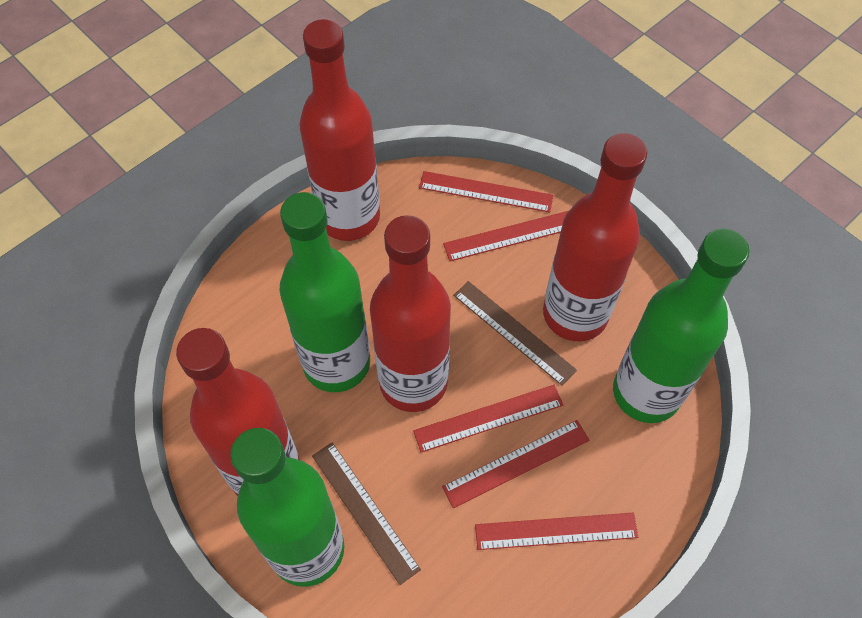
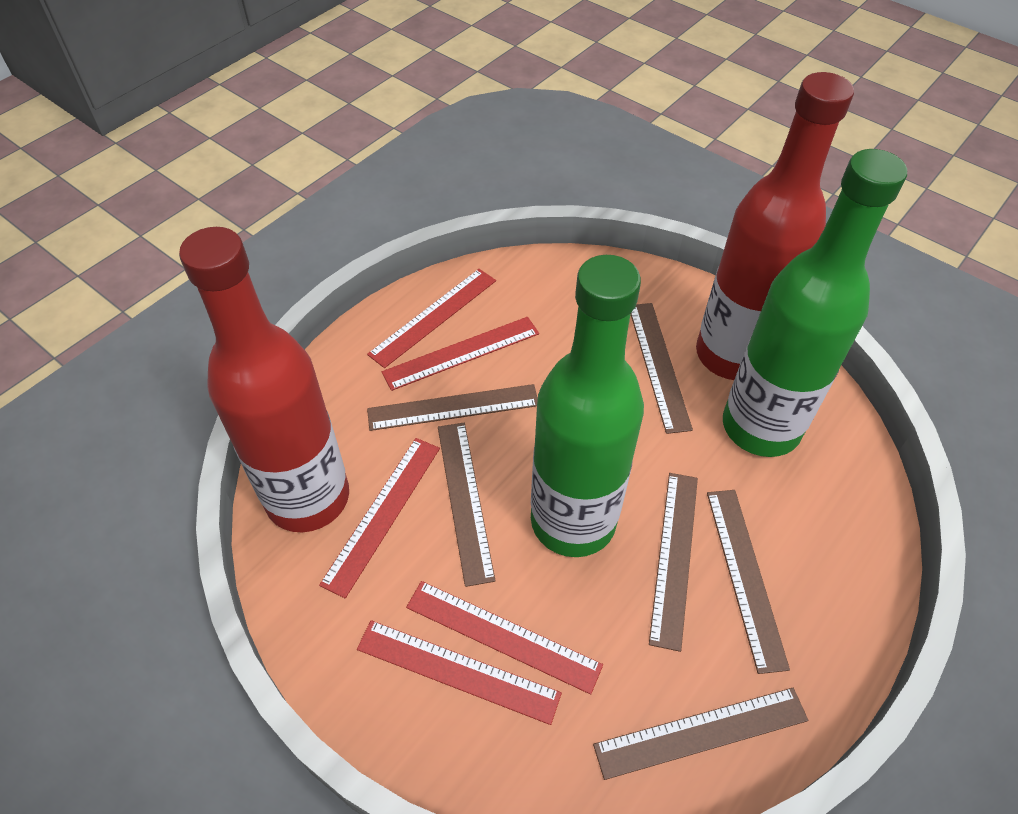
brown ruler: 2 -> 6
green bottle: 3 -> 2
red bottle: 4 -> 2

